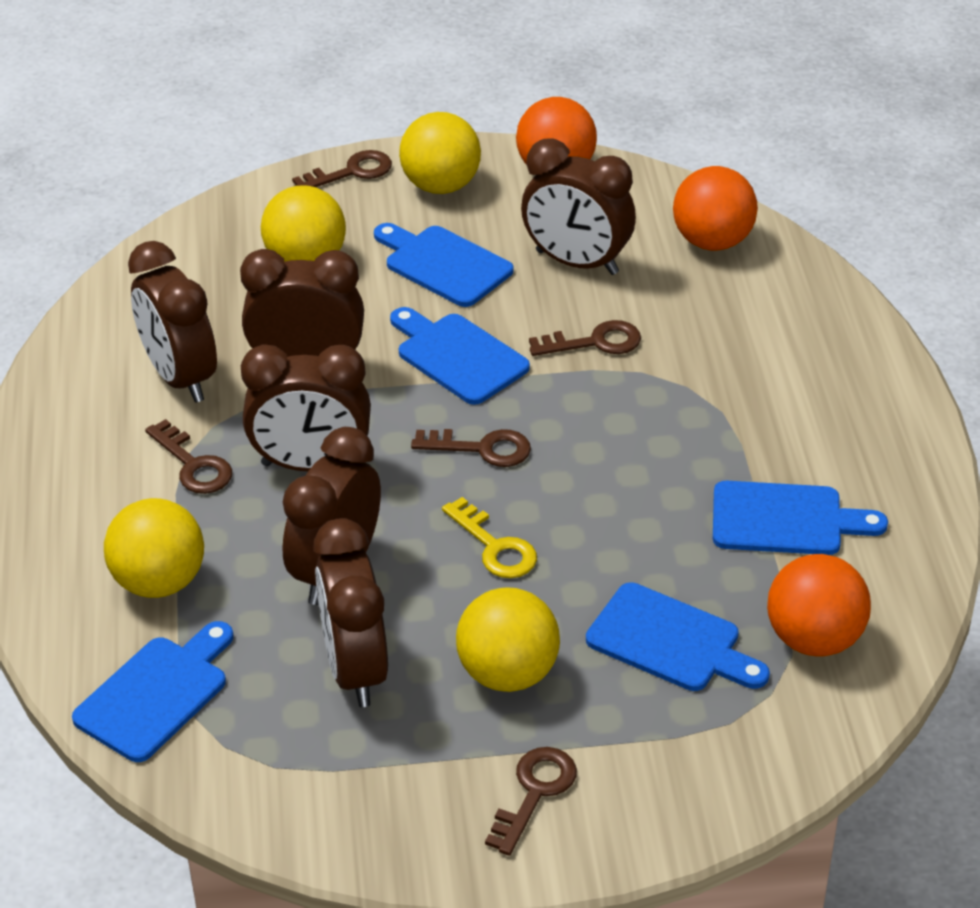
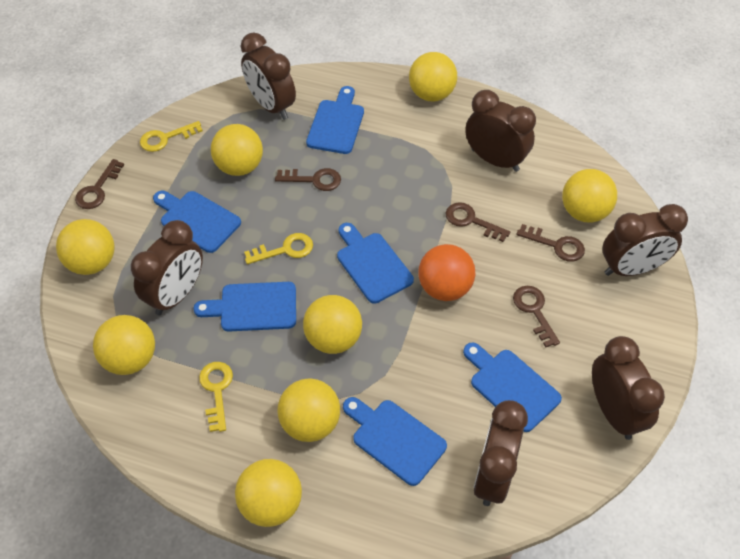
blue cutting board: 5 -> 6
orange ball: 3 -> 1
yellow ball: 4 -> 8
yellow key: 1 -> 3

